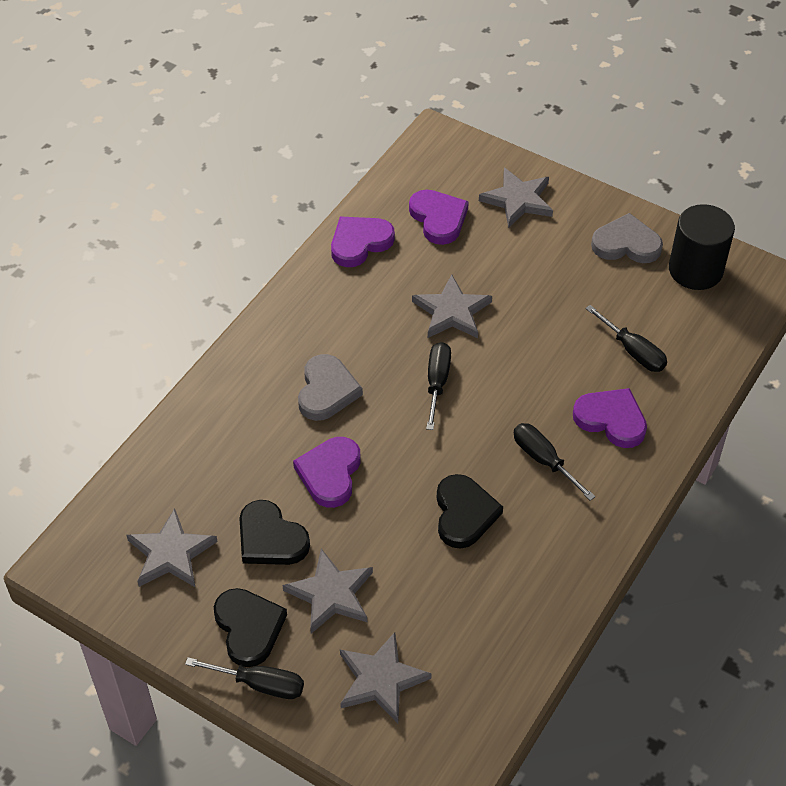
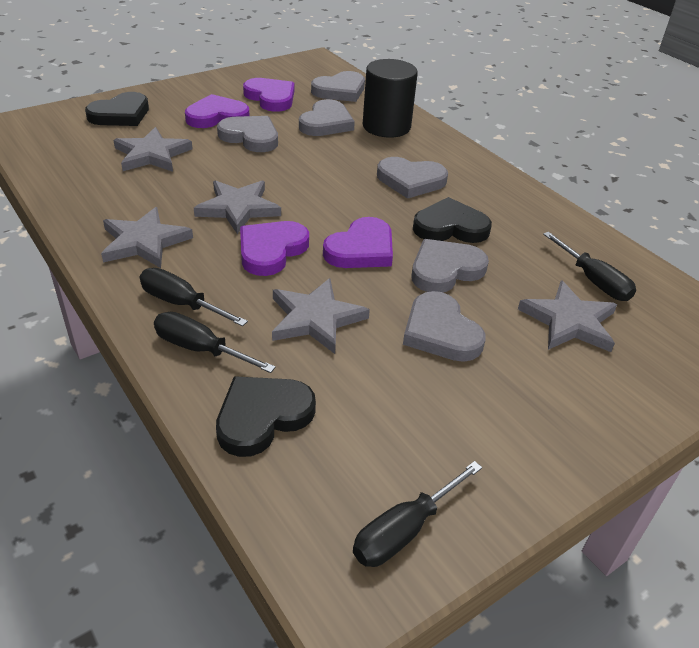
grey heart: 2 -> 6

